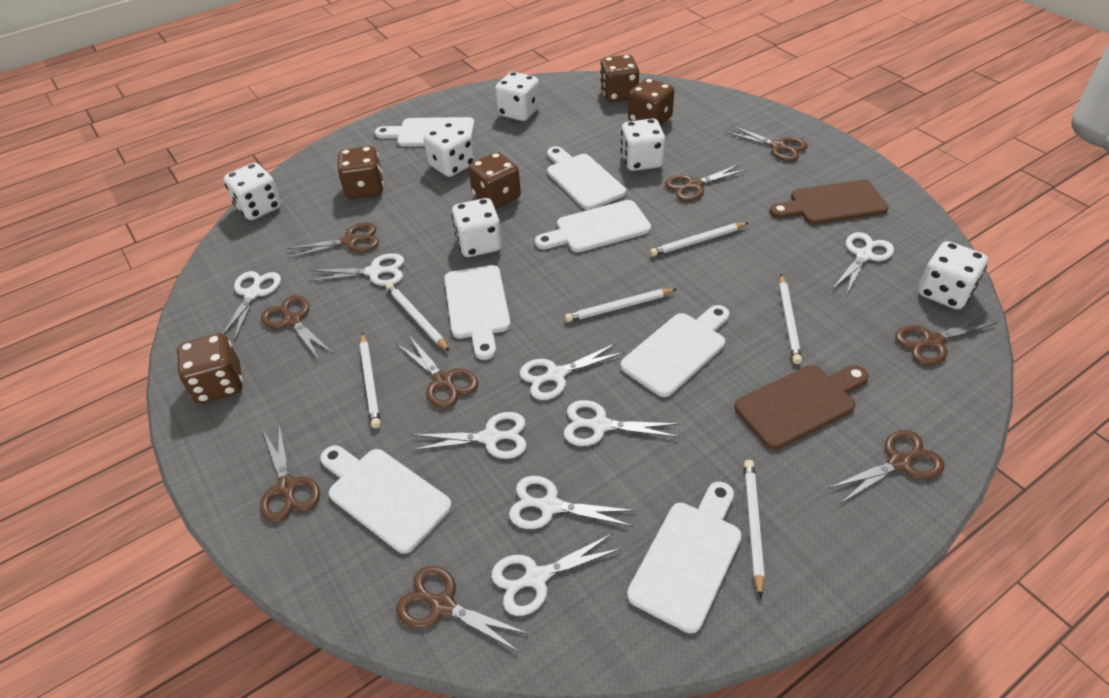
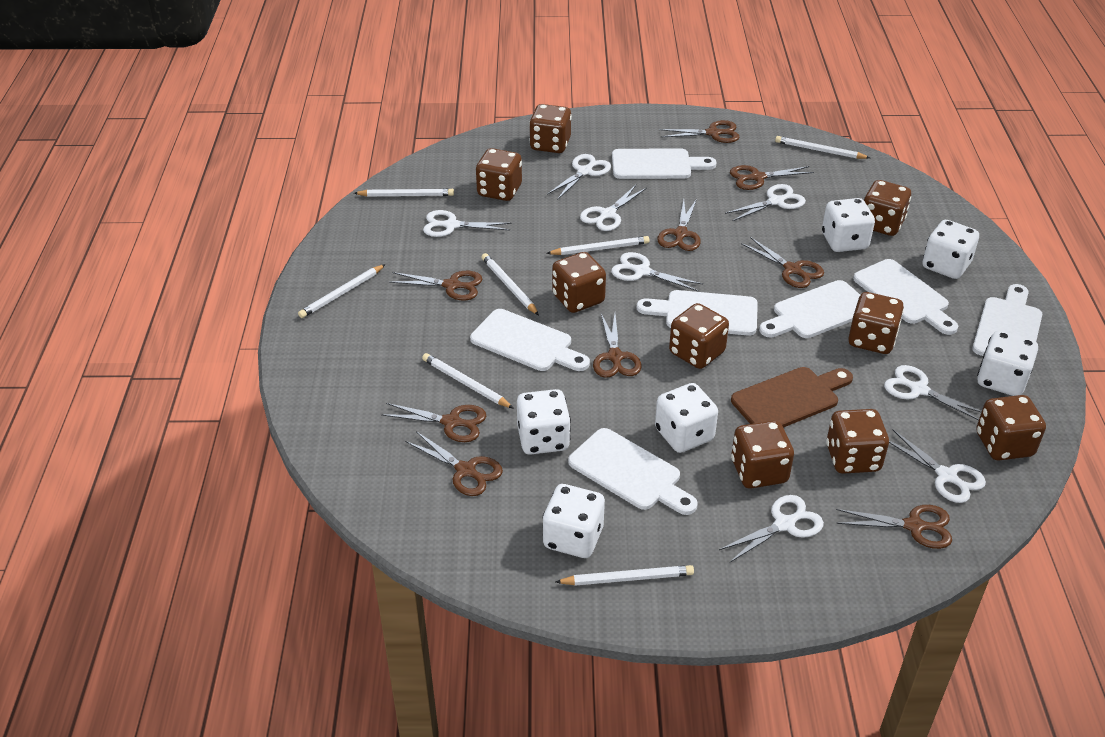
brown cutting board: 2 -> 1
brown dice: 5 -> 9
white pencil: 6 -> 7

